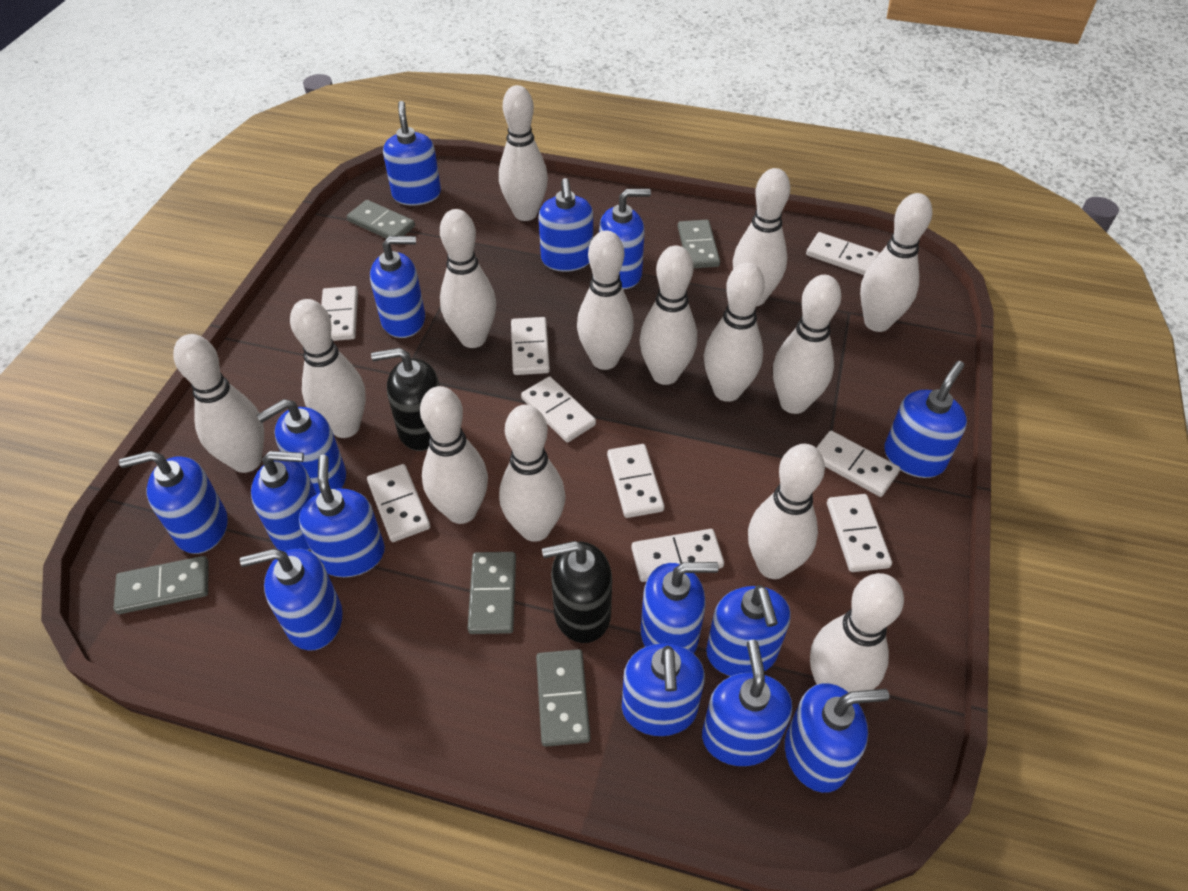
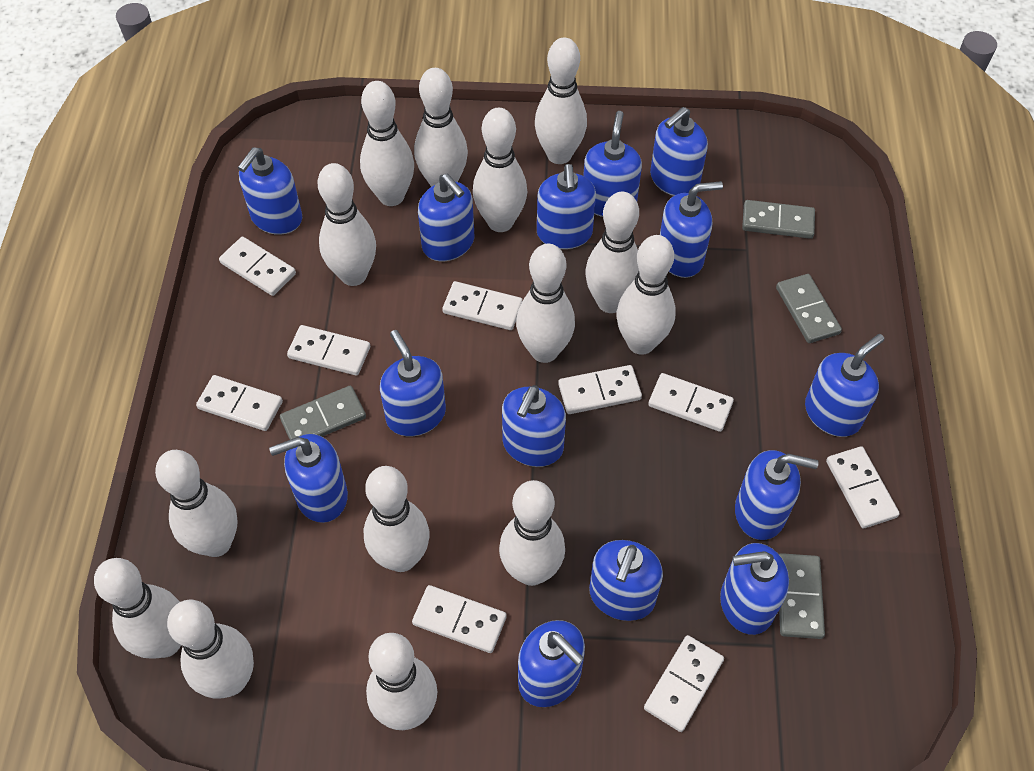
black soap dispenser: 2 -> 0
blue soap dispenser: 15 -> 14
grey domino: 5 -> 4

